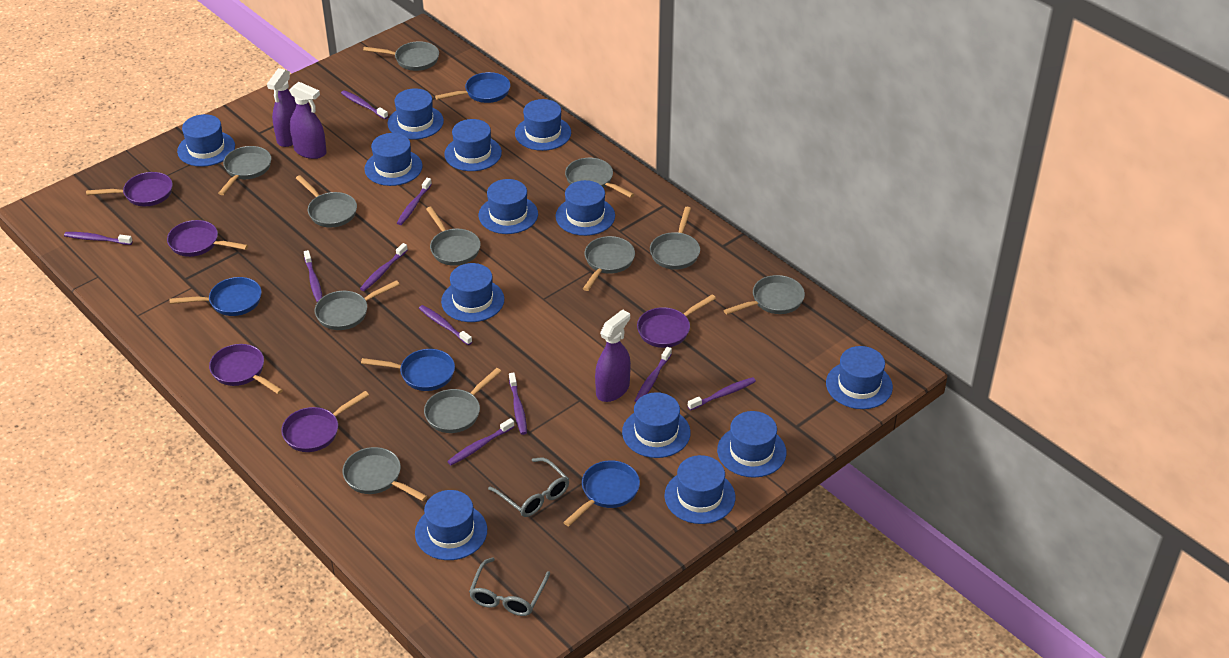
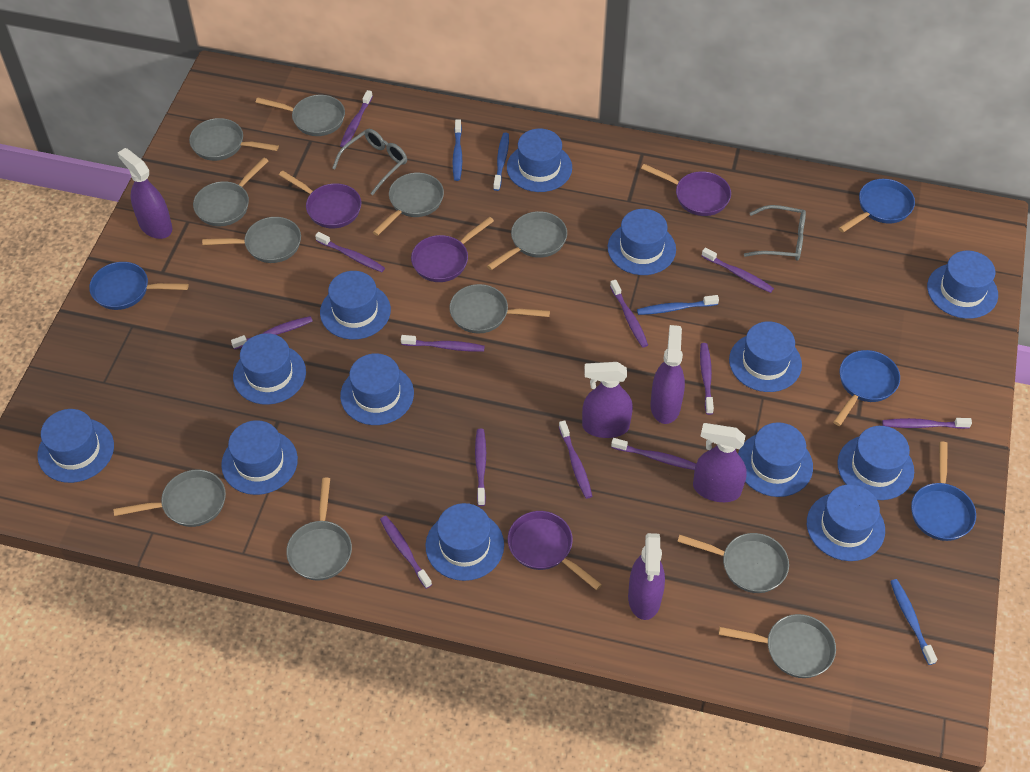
blue toothbrush: 0 -> 4
purple pan: 5 -> 4
purple spray bottle: 3 -> 5
purple toothbrush: 10 -> 12

